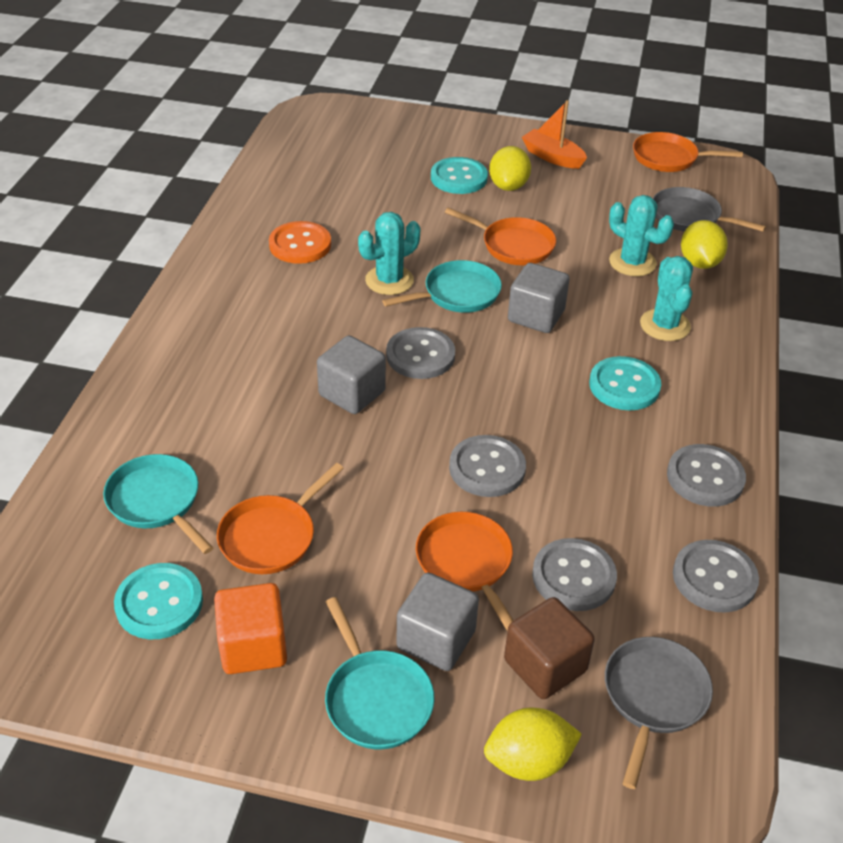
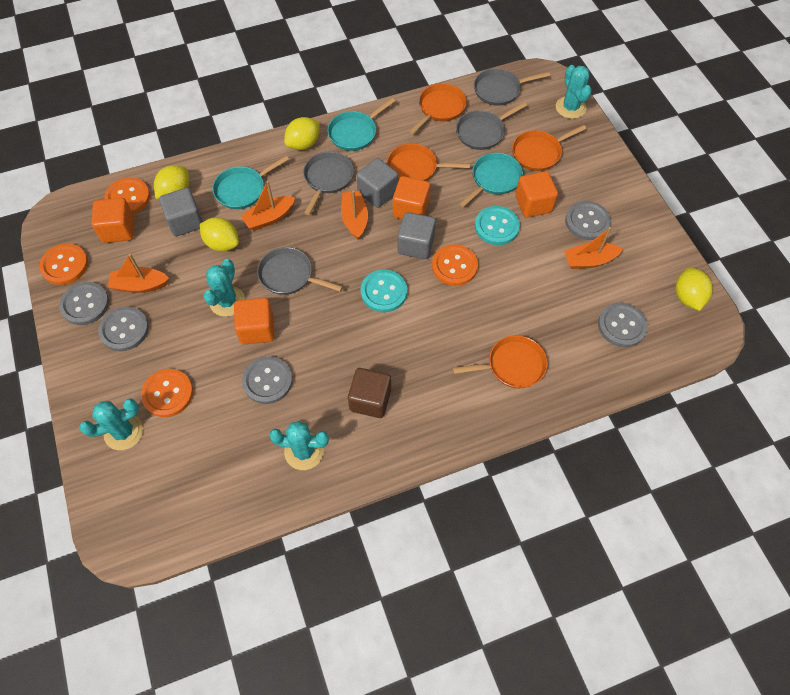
grey pan: 2 -> 4
orange boat: 1 -> 4
orange button: 1 -> 4
orange cube: 1 -> 4
turquoise button: 3 -> 2
turquoise cactus: 3 -> 4
yellow lemon: 3 -> 4

